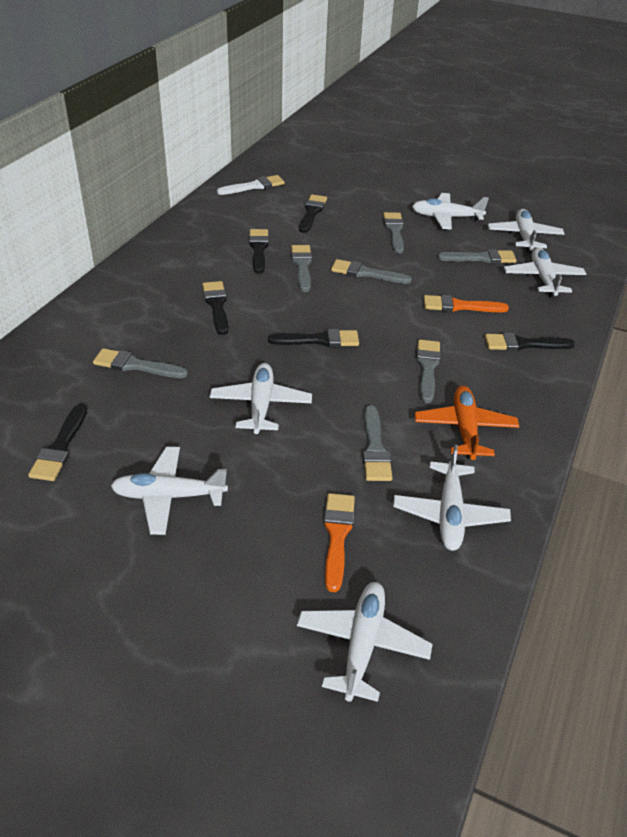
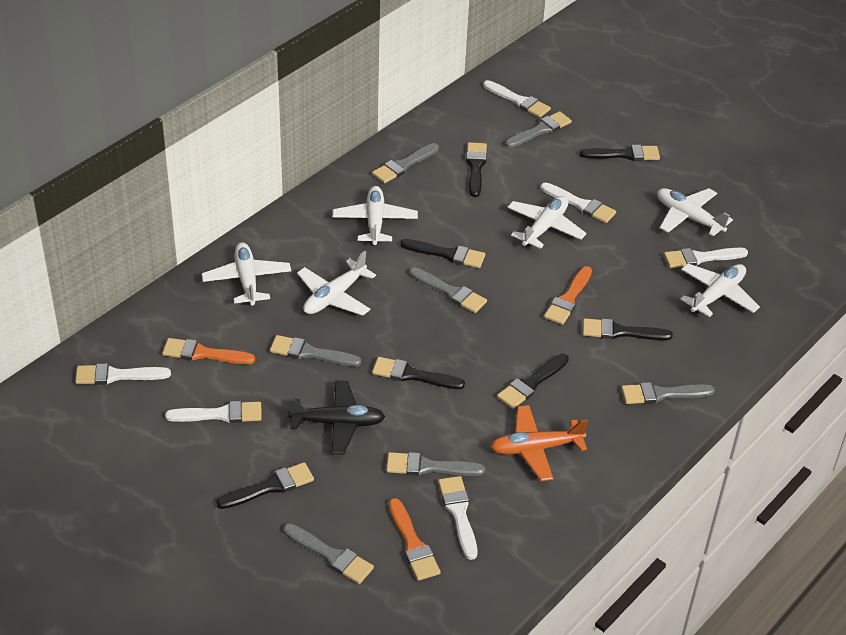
black brush: 6 -> 7
black plane: 0 -> 1
orange brush: 2 -> 3
white brush: 1 -> 6
white plane: 7 -> 6

